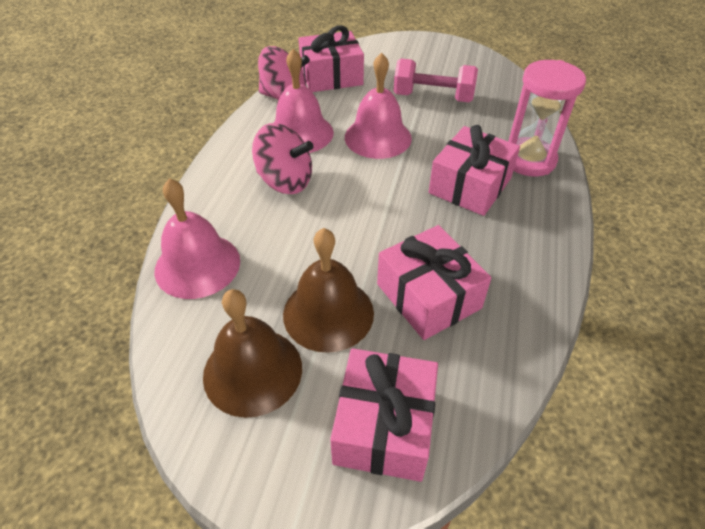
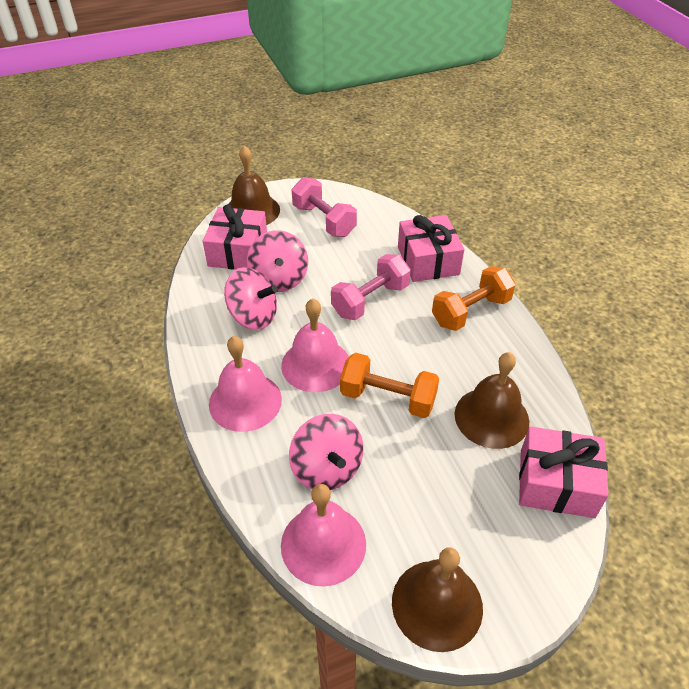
brown bell: 2 -> 3
orange dumbbell: 0 -> 2
pink dumbbell: 1 -> 2
pink gift: 4 -> 3
pink hourglass: 1 -> 0
pink spinning top: 2 -> 3

